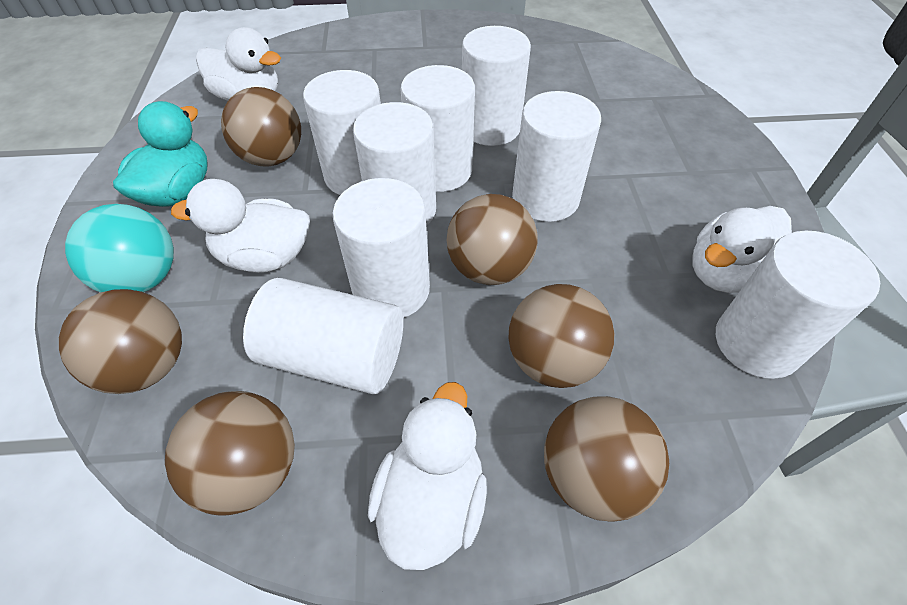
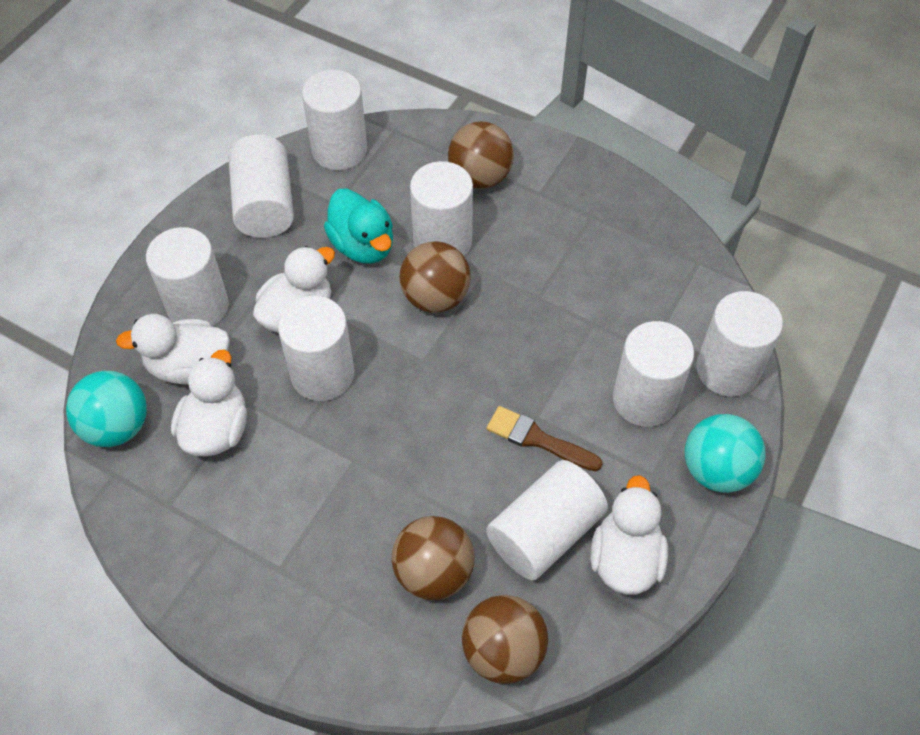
brown ball: 6 -> 4
brown brush: 0 -> 1
turquoise ball: 1 -> 2

